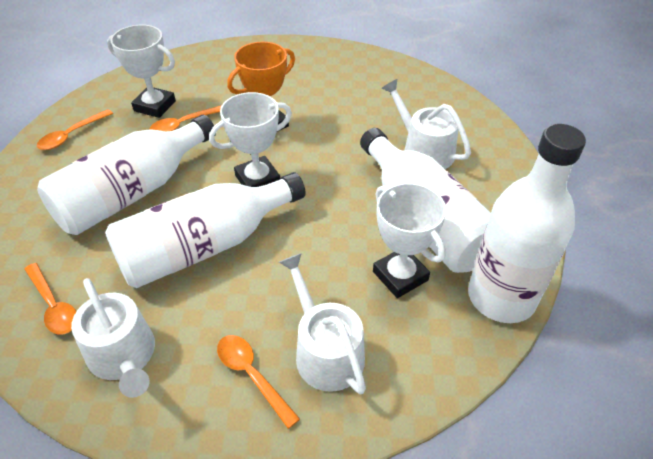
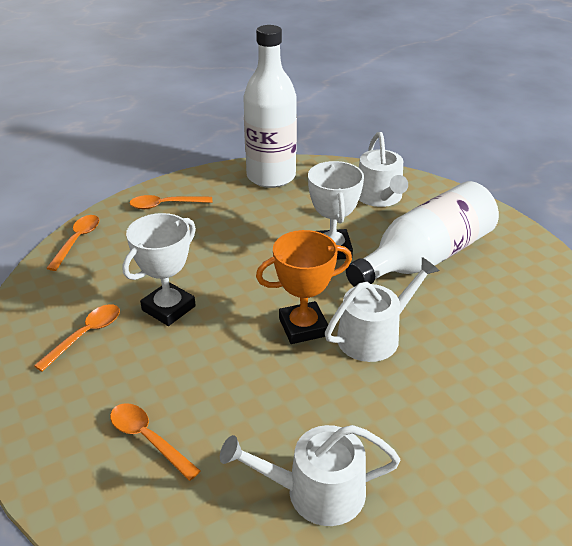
white bottle: 4 -> 2
white trophy: 3 -> 2

